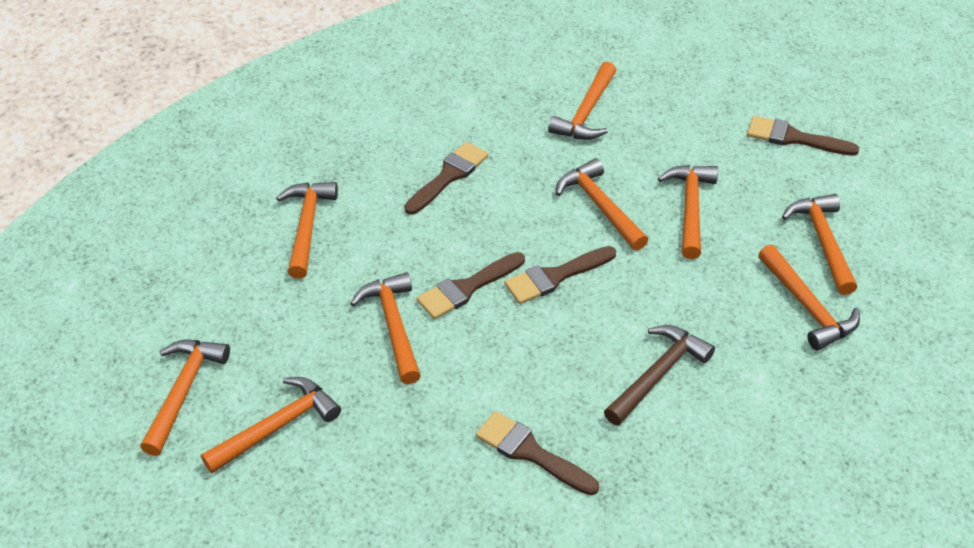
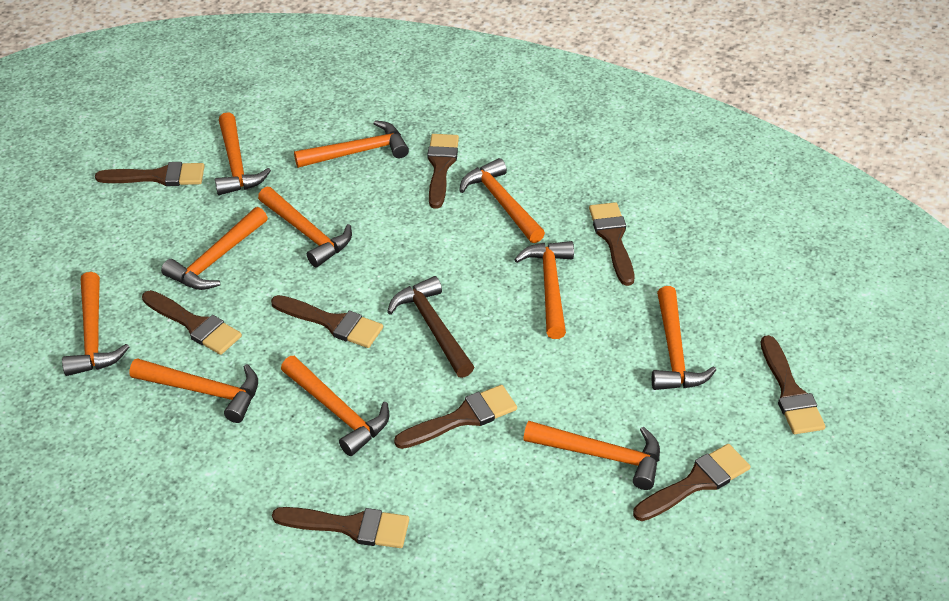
brown brush: 5 -> 9
orange hammer: 9 -> 11

